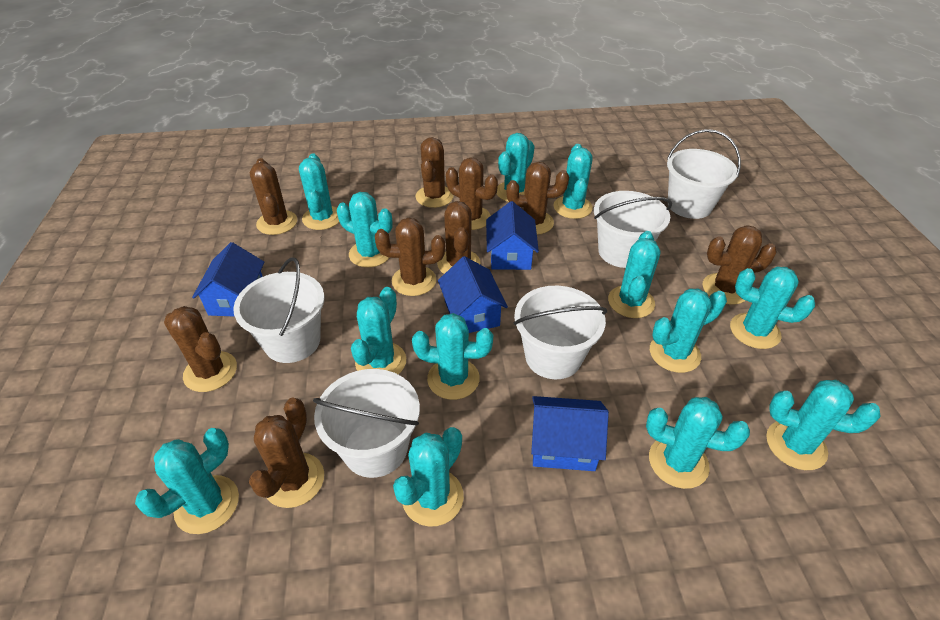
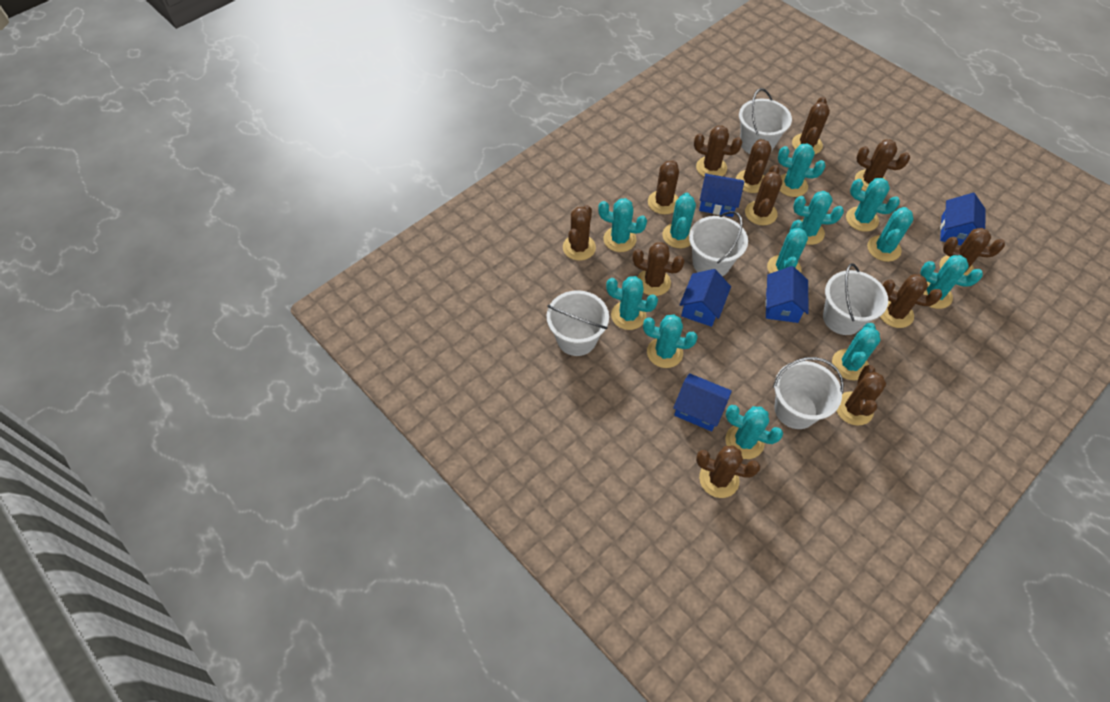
blue house: 4 -> 5
brown cactus: 9 -> 12
turquoise cactus: 13 -> 12

